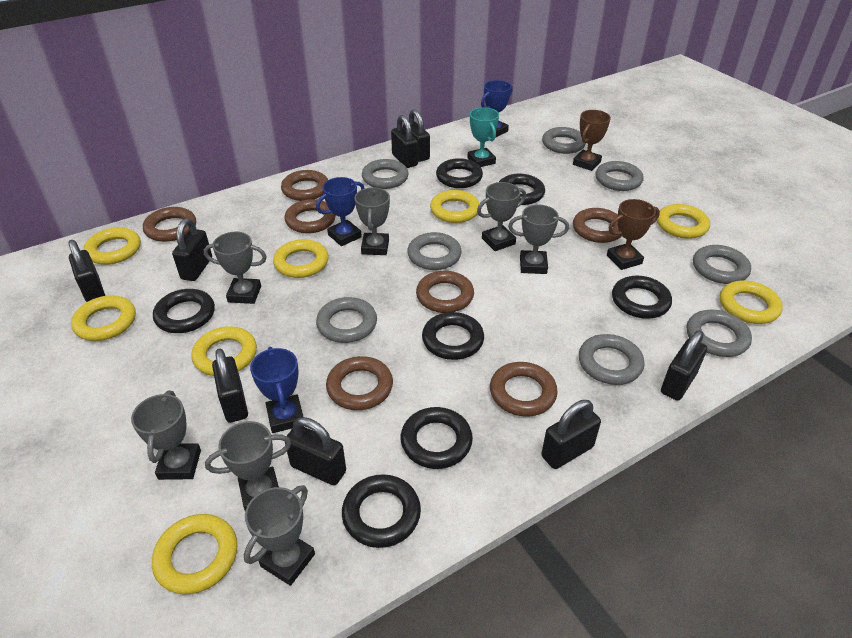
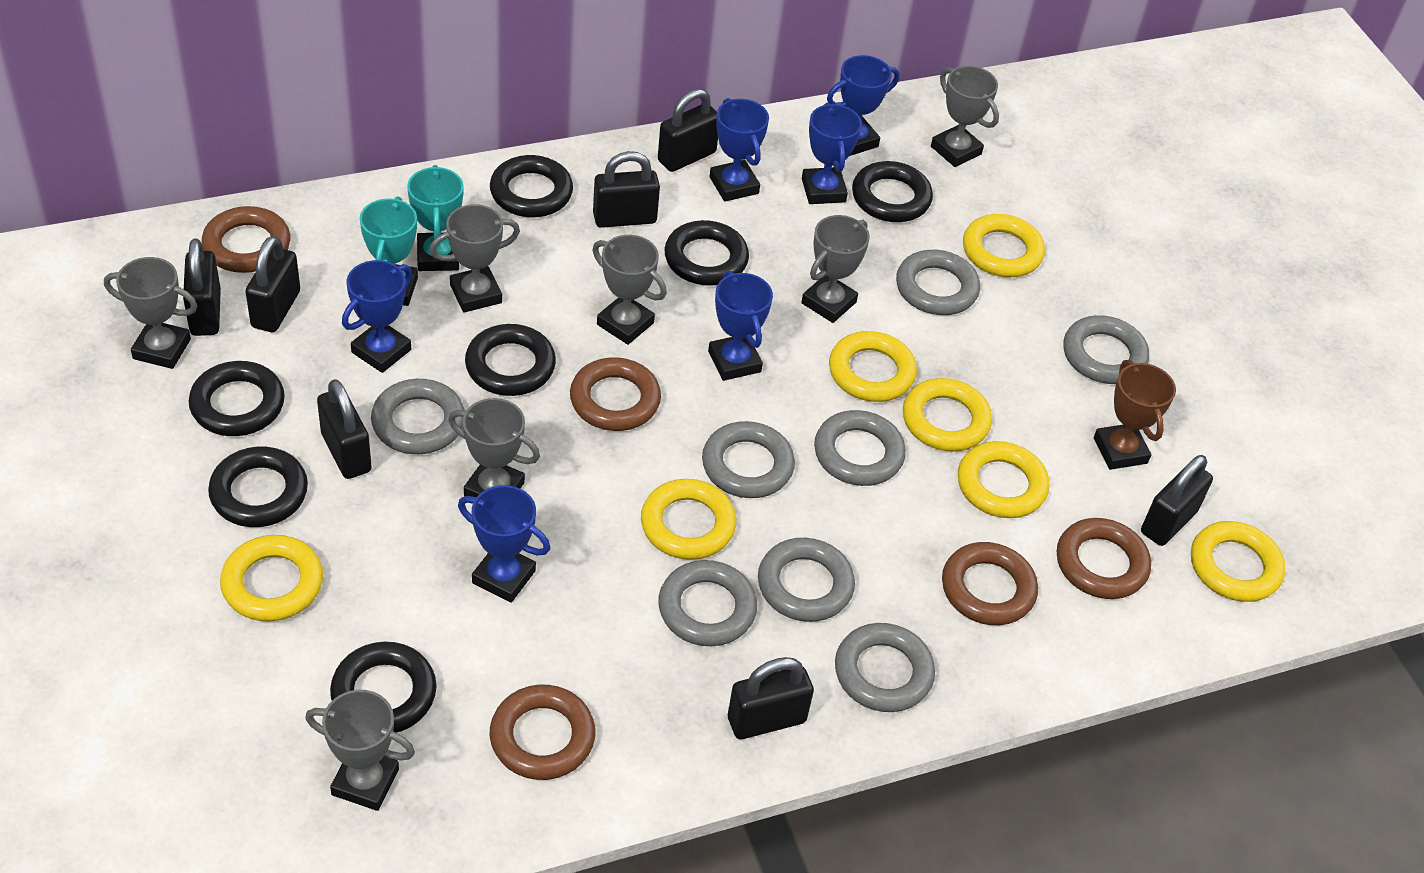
black padlock: 8 -> 7
blue trophy: 3 -> 6
brown ring: 7 -> 5
brown trophy: 2 -> 1
turquoise trophy: 1 -> 2
yellow ring: 8 -> 7

